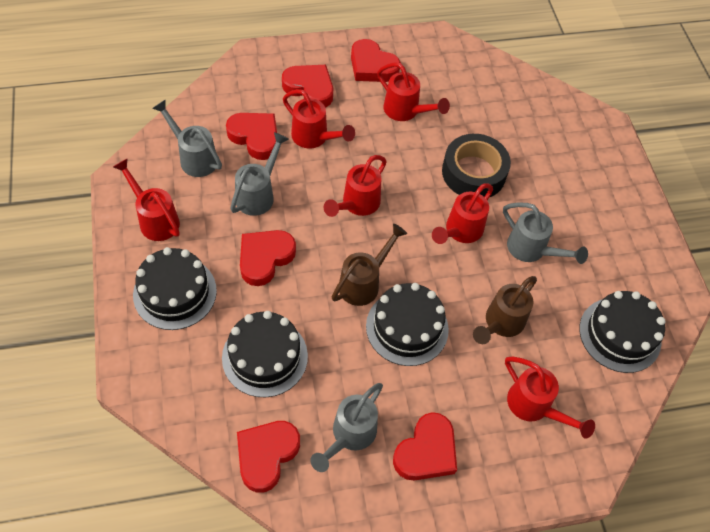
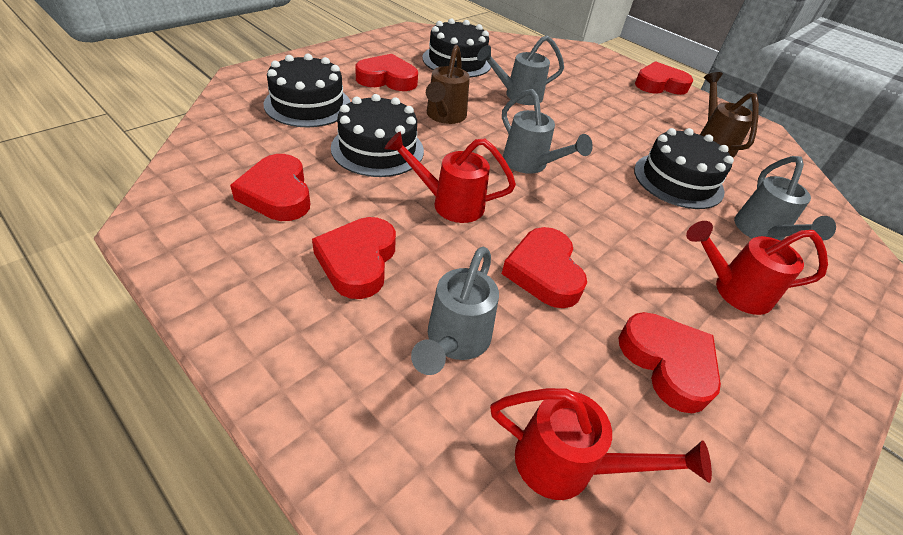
black tape: 1 -> 0
red watering can: 6 -> 3

